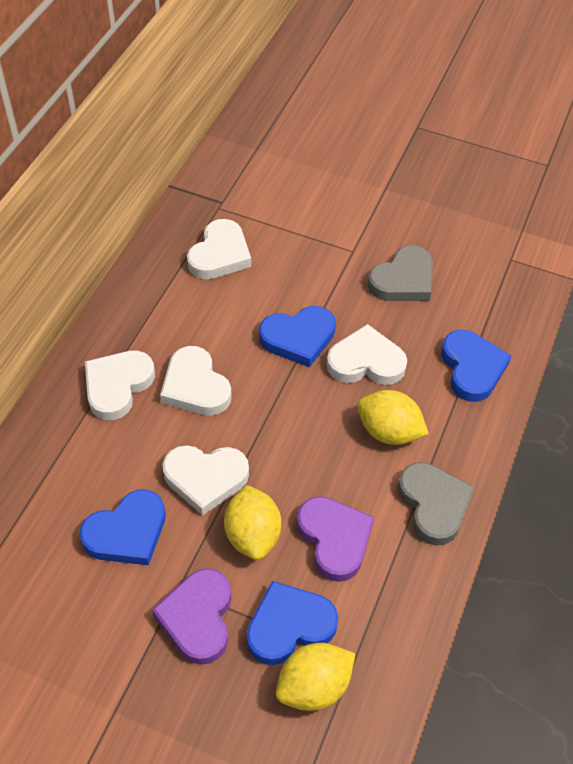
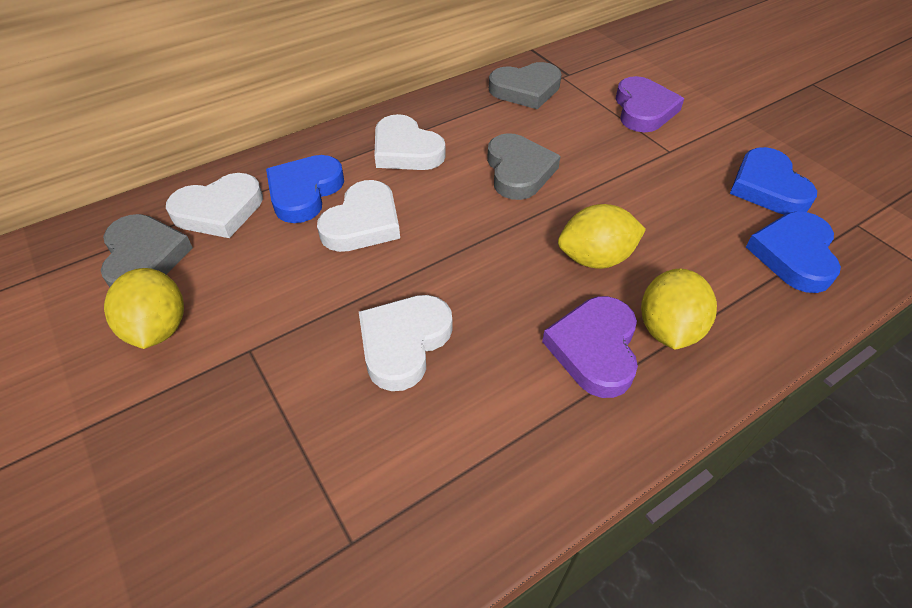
blue heart: 4 -> 3
grey heart: 2 -> 3
white heart: 5 -> 4

